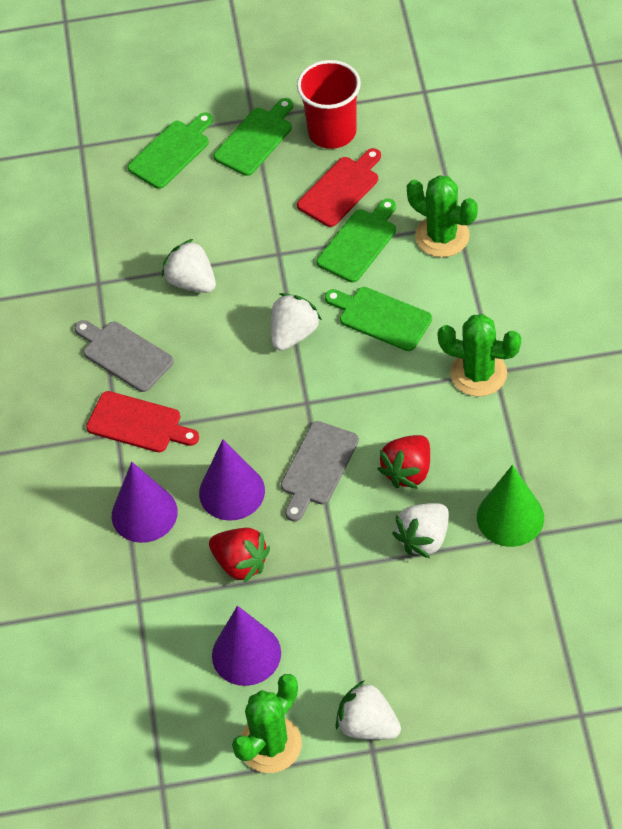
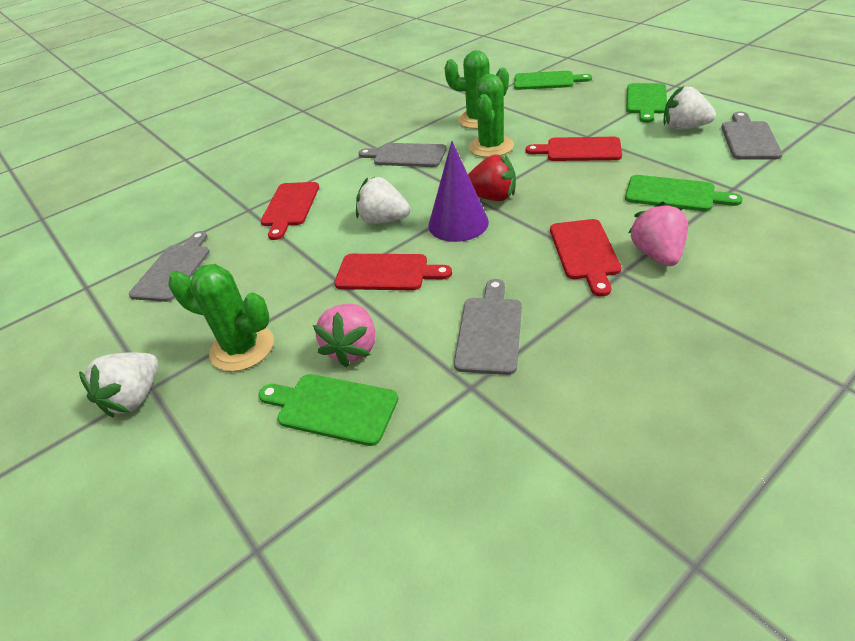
green cone: 1 -> 0
grey cutting board: 2 -> 4
pink strawberry: 0 -> 2
purple cone: 3 -> 1
red cup: 1 -> 0
red cutting board: 2 -> 4
red strawberry: 2 -> 1
white strawberry: 4 -> 3

